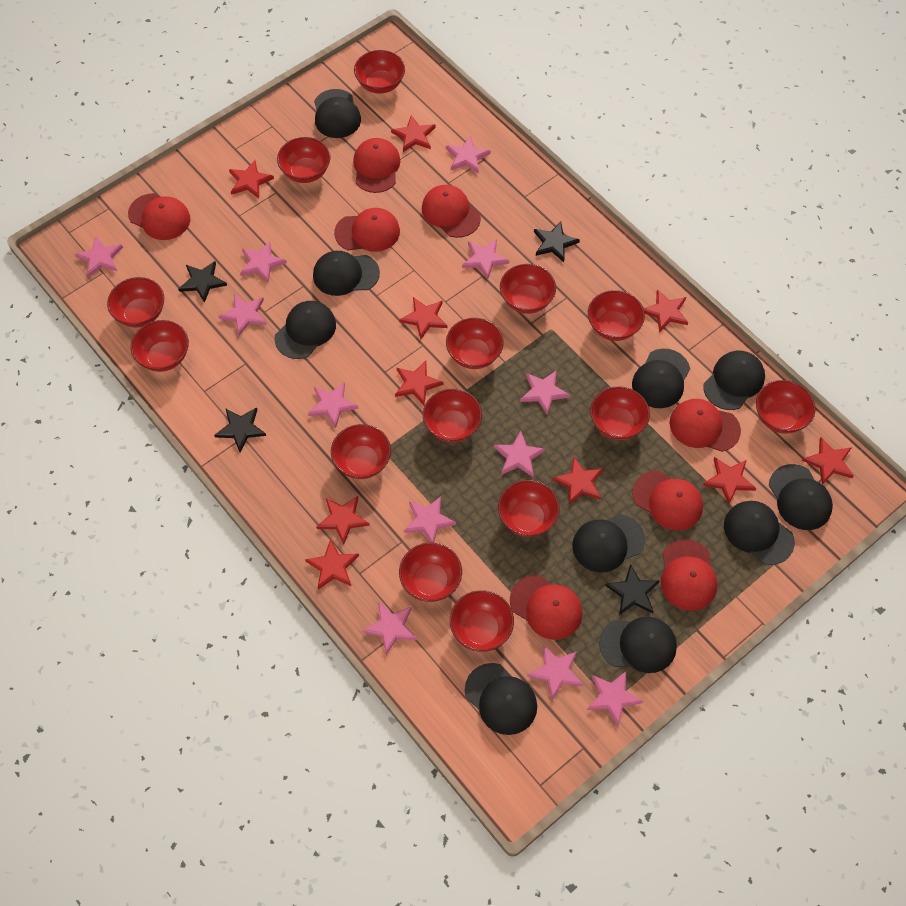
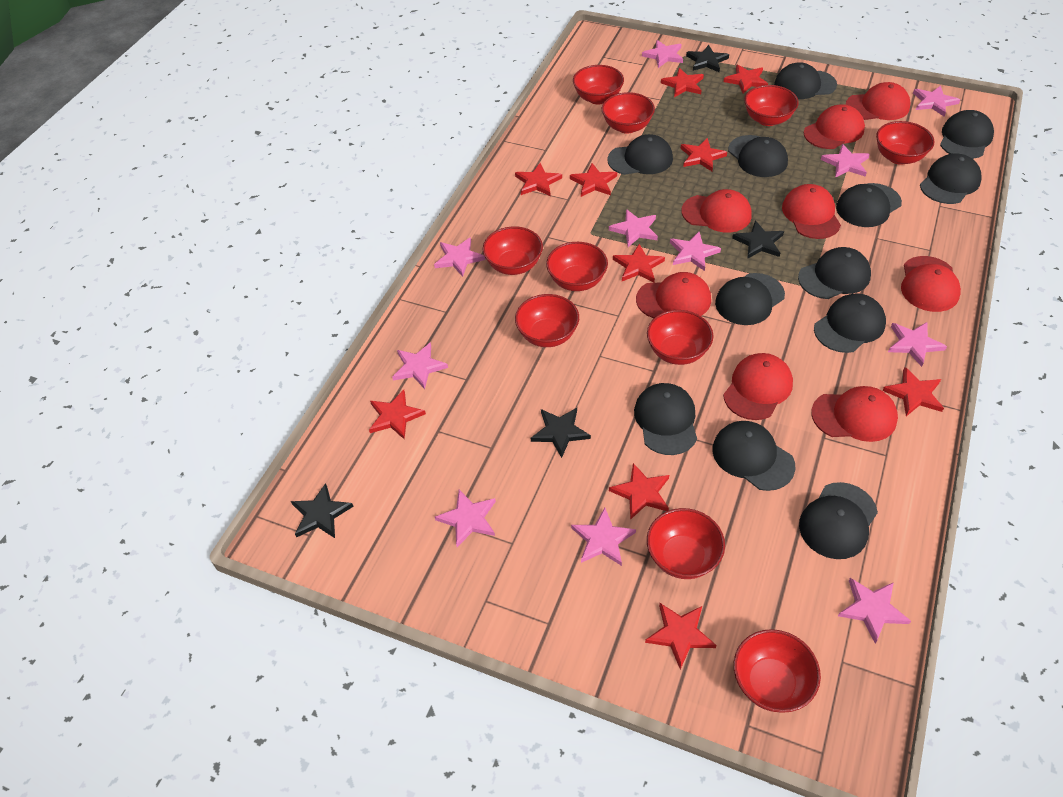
black cap: 10 -> 12
pink star: 12 -> 11
red bowl: 14 -> 10

